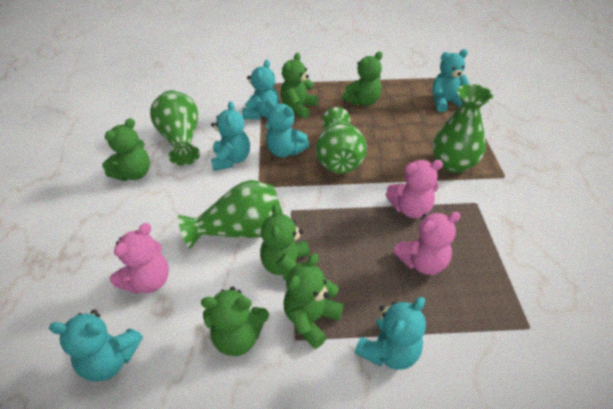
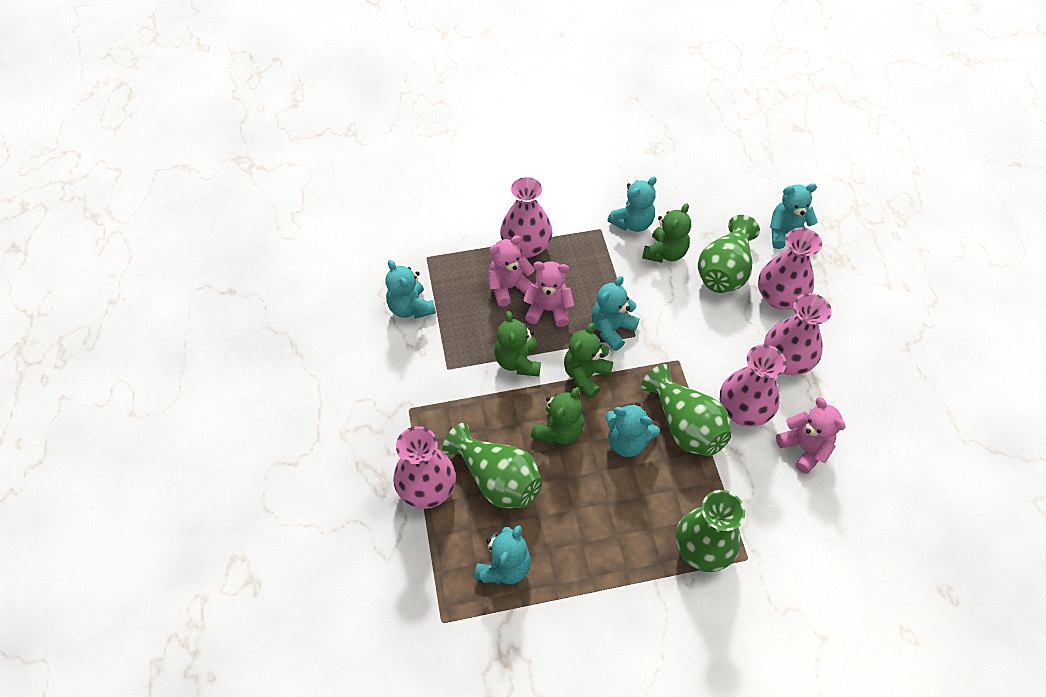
green teddy bear: 6 -> 4
pink vase: 0 -> 5

